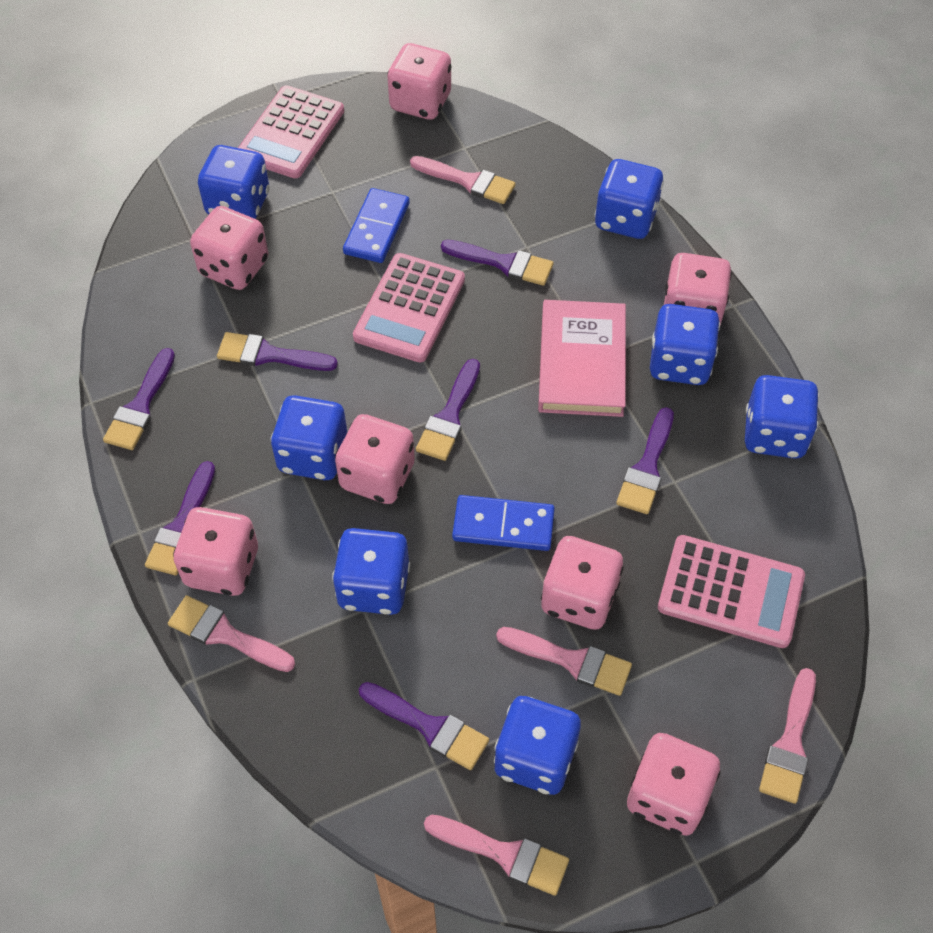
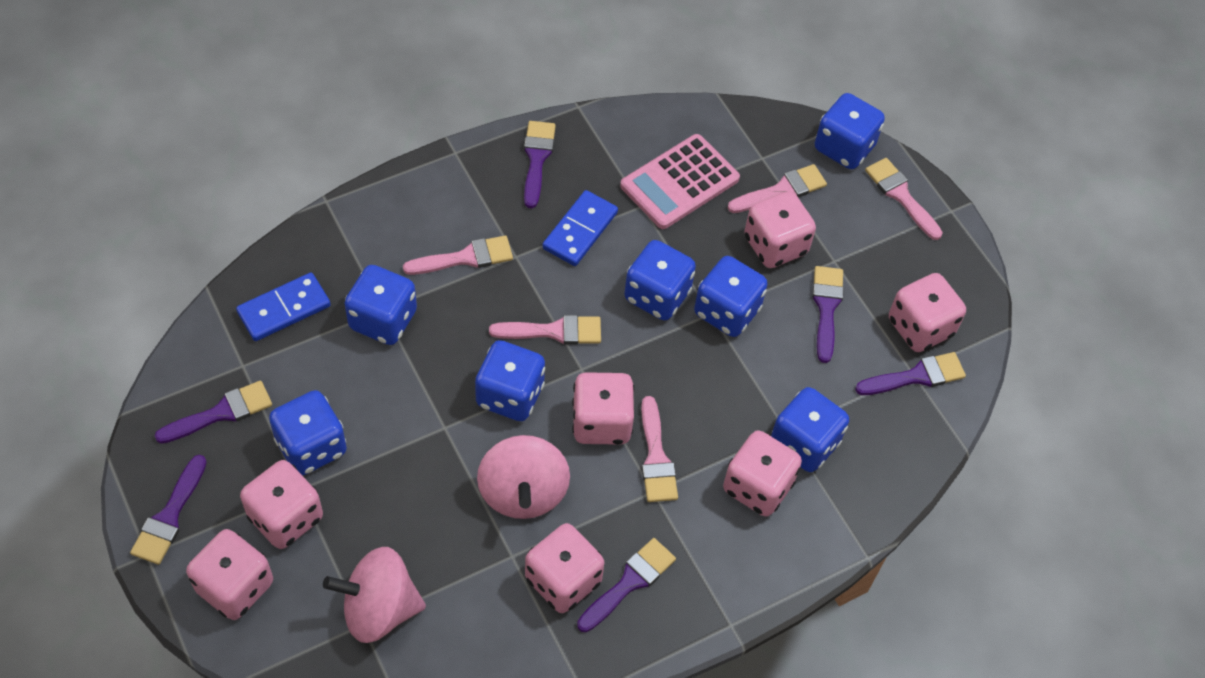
pink book: 1 -> 0
pink calculator: 3 -> 1
pink spinning top: 0 -> 2
purple brush: 7 -> 6

